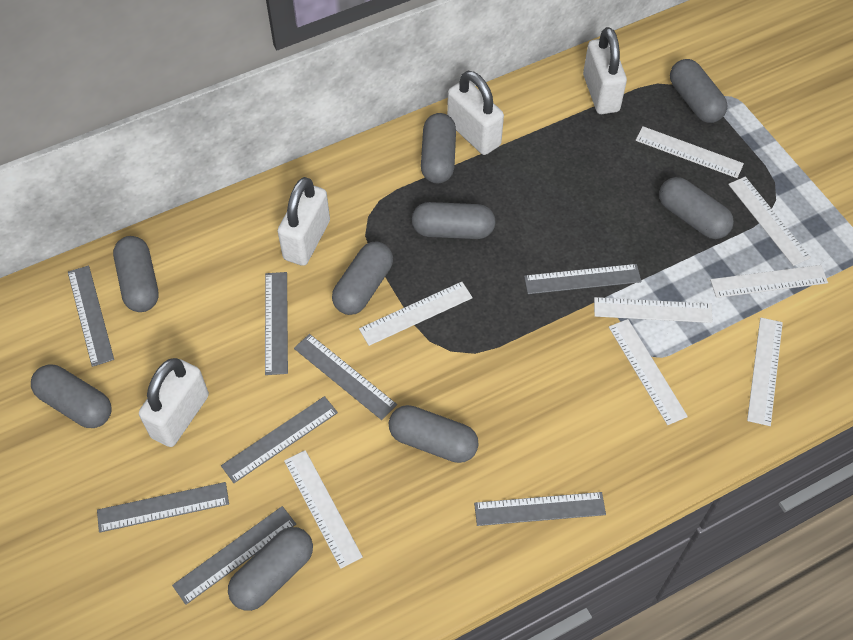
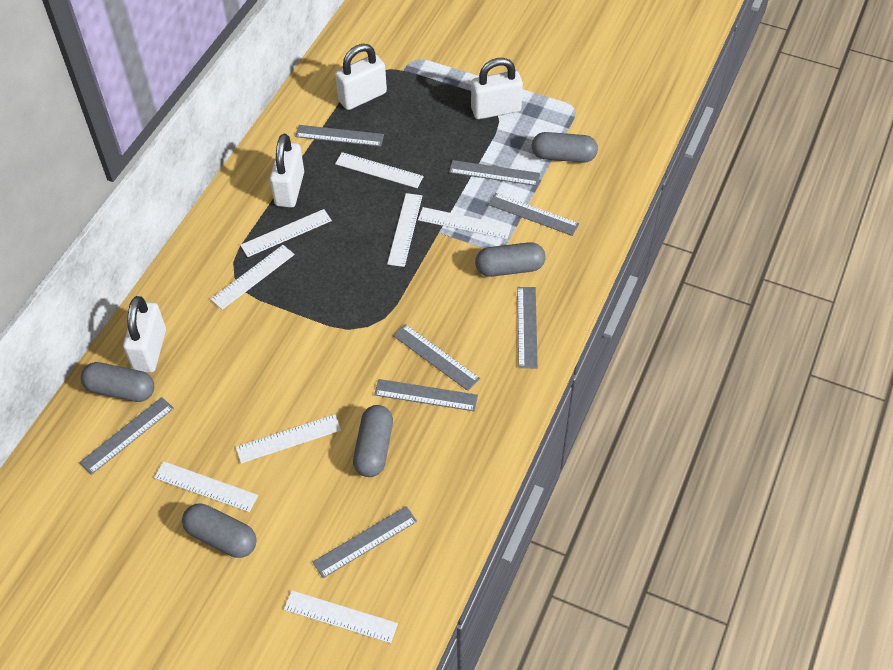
grey capsule: 9 -> 5

